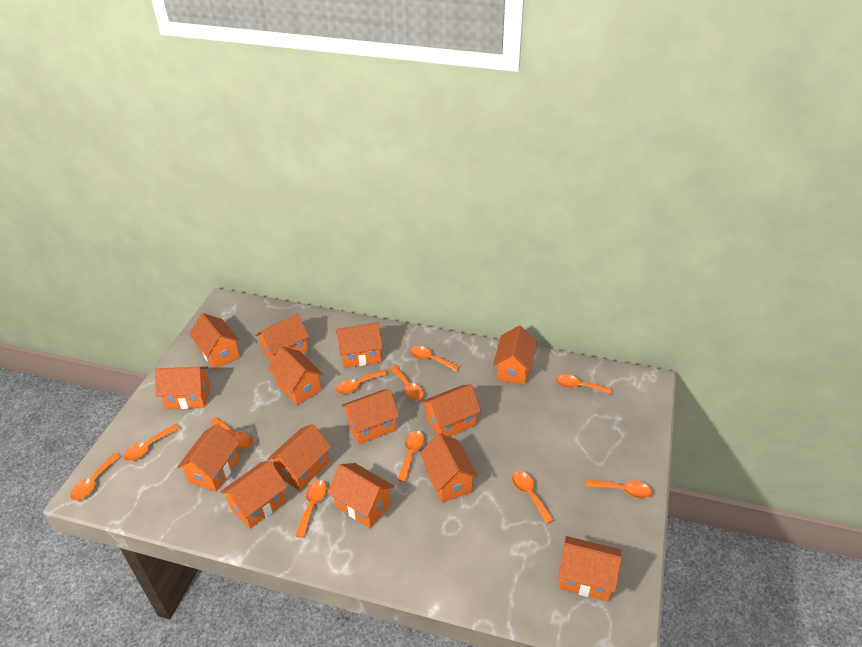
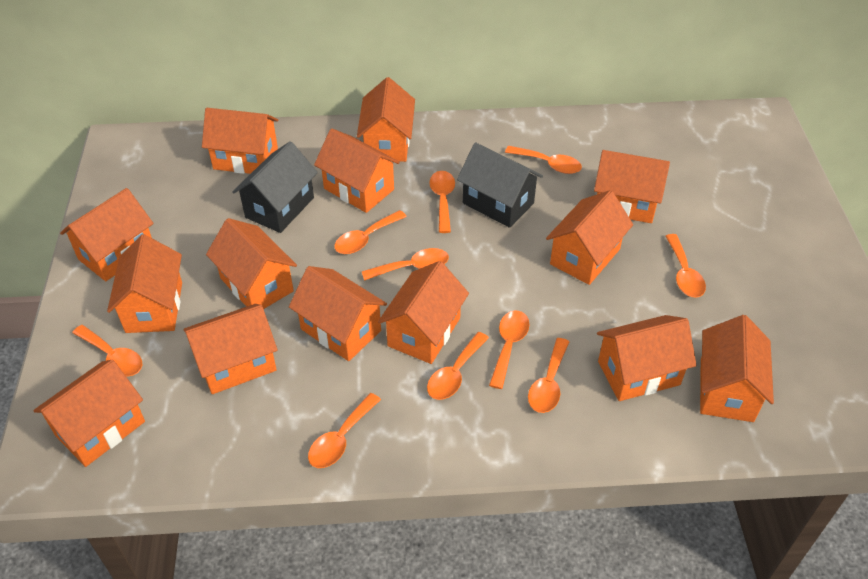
black house: 0 -> 2
orange spoon: 11 -> 10

